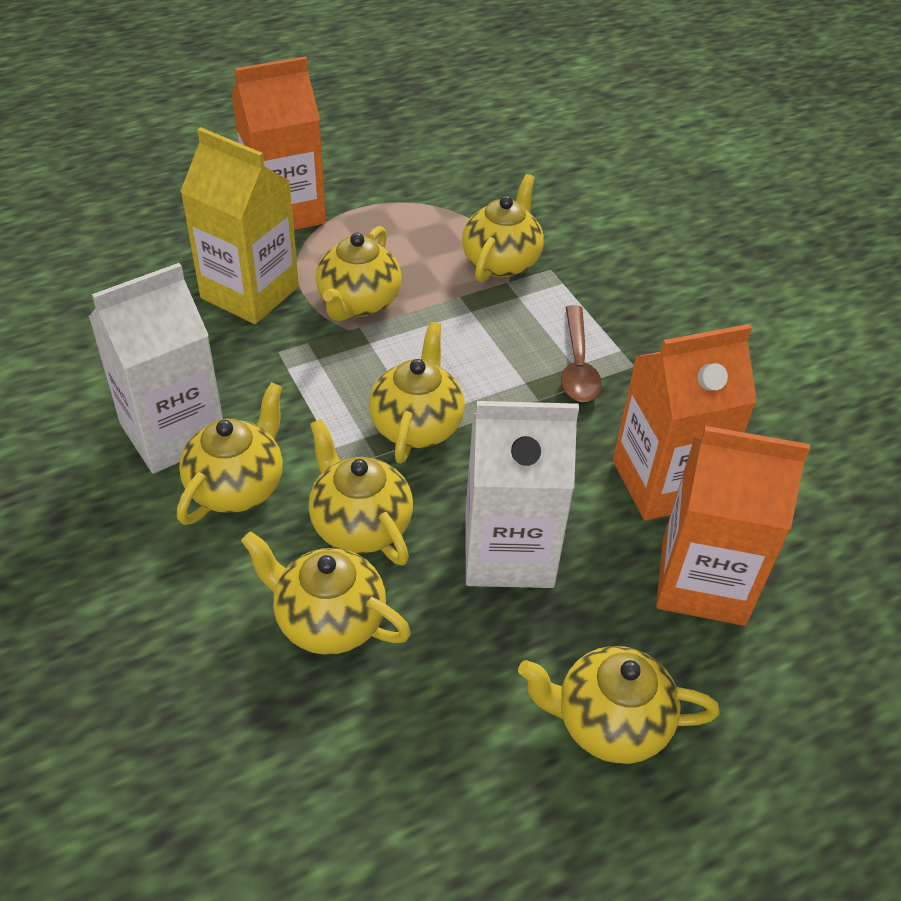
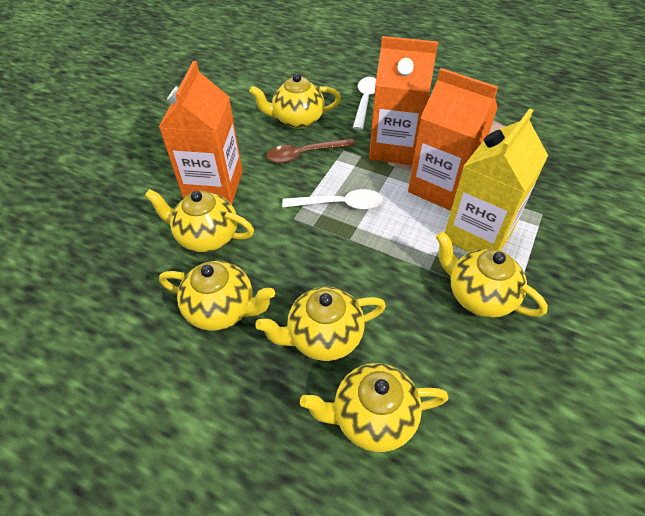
white carton: 2 -> 0
white spoon: 0 -> 2
yellow teapot: 7 -> 6

